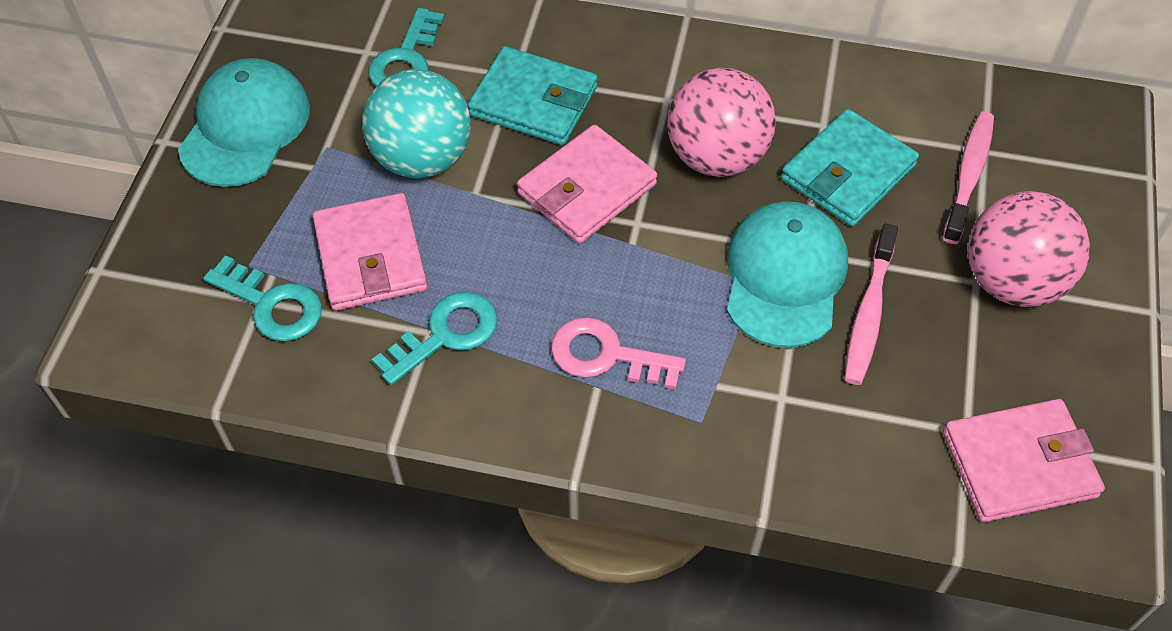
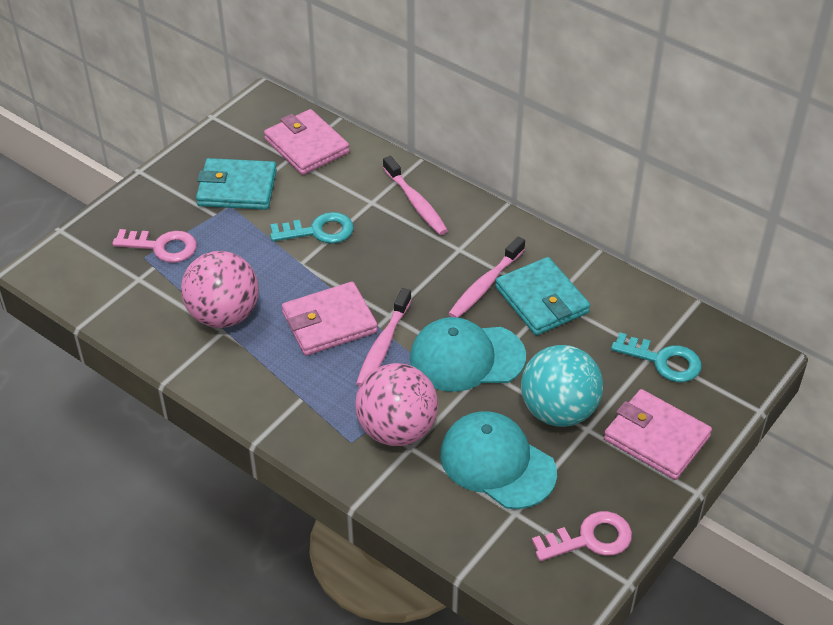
pink key: 1 -> 2
pink toothbrush: 2 -> 3
turquoise key: 3 -> 2

